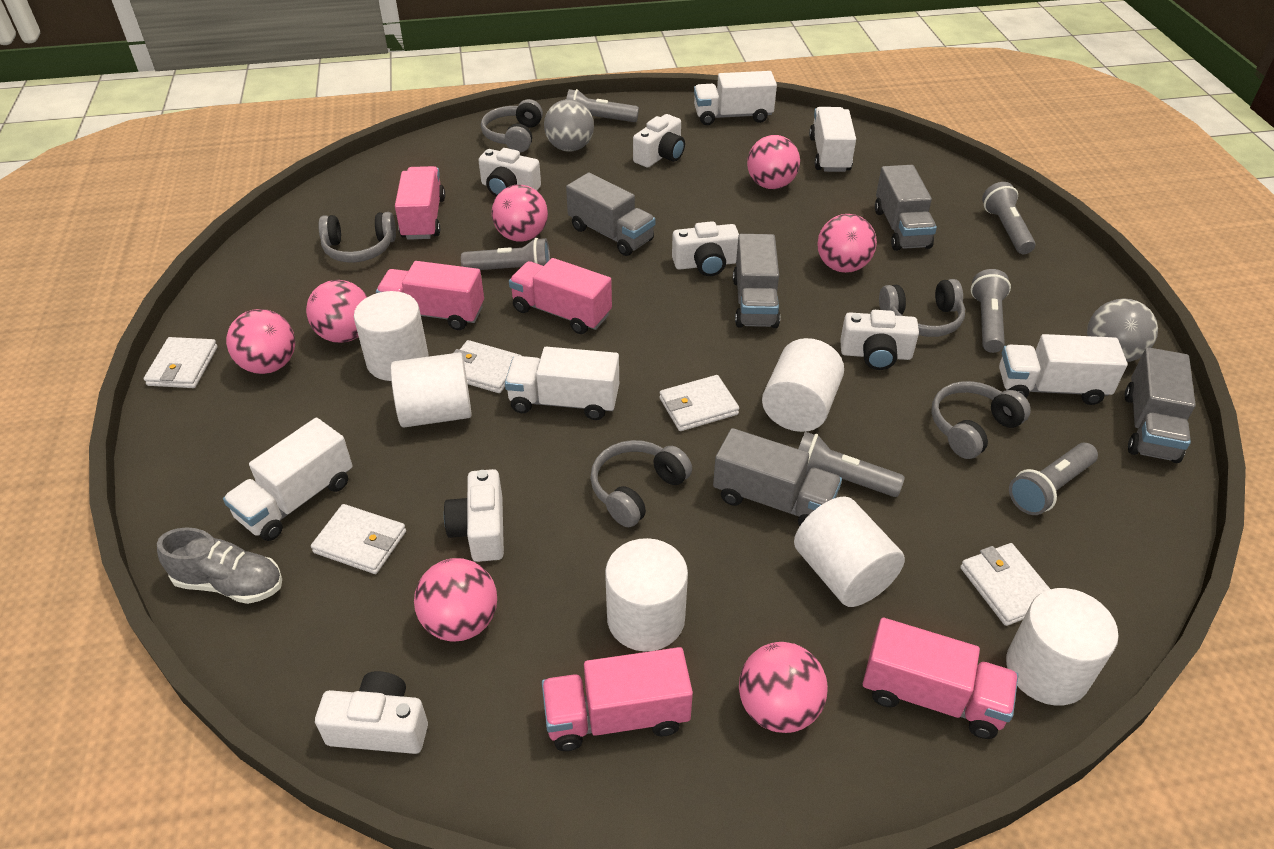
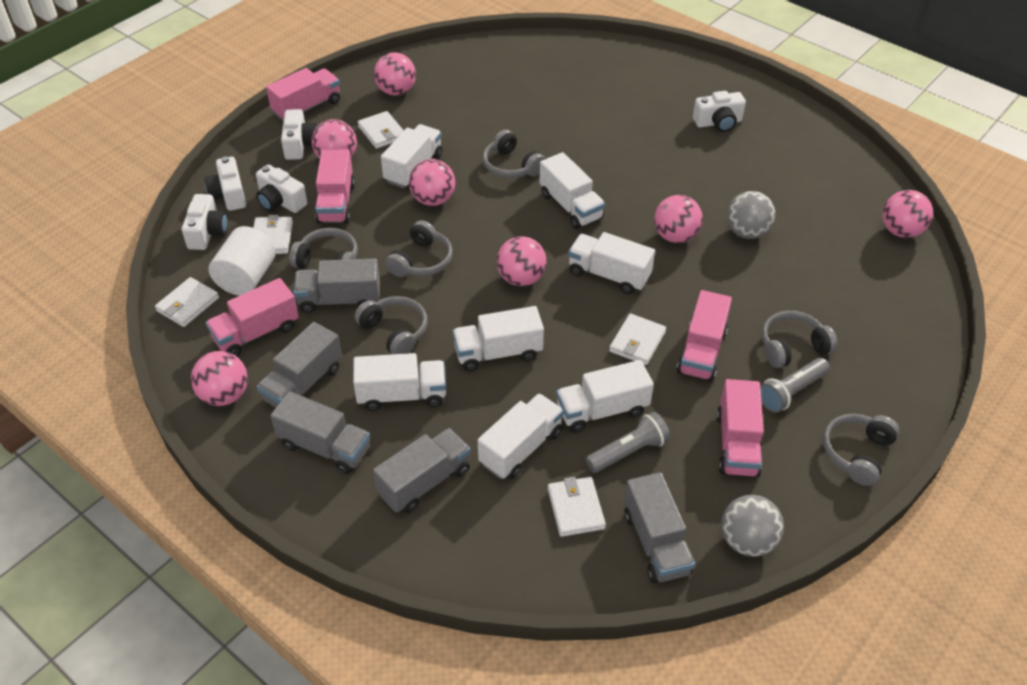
grey flashlight: 6 -> 2
grey headphones: 5 -> 6
grey shoe: 1 -> 0
white camera: 6 -> 5
white cylinder: 6 -> 1
white truck: 5 -> 7

